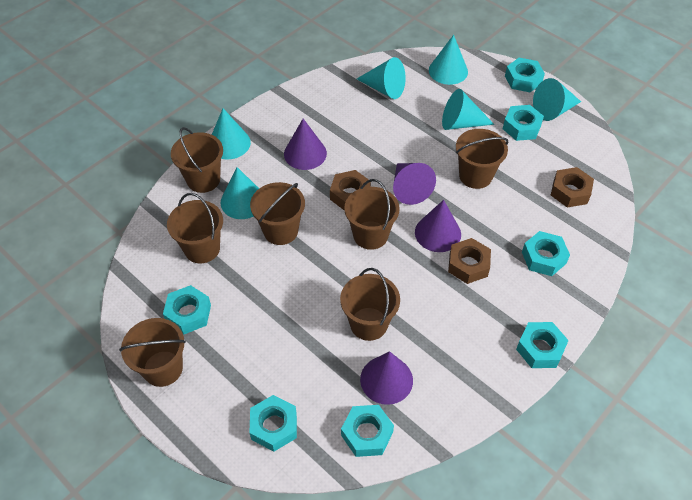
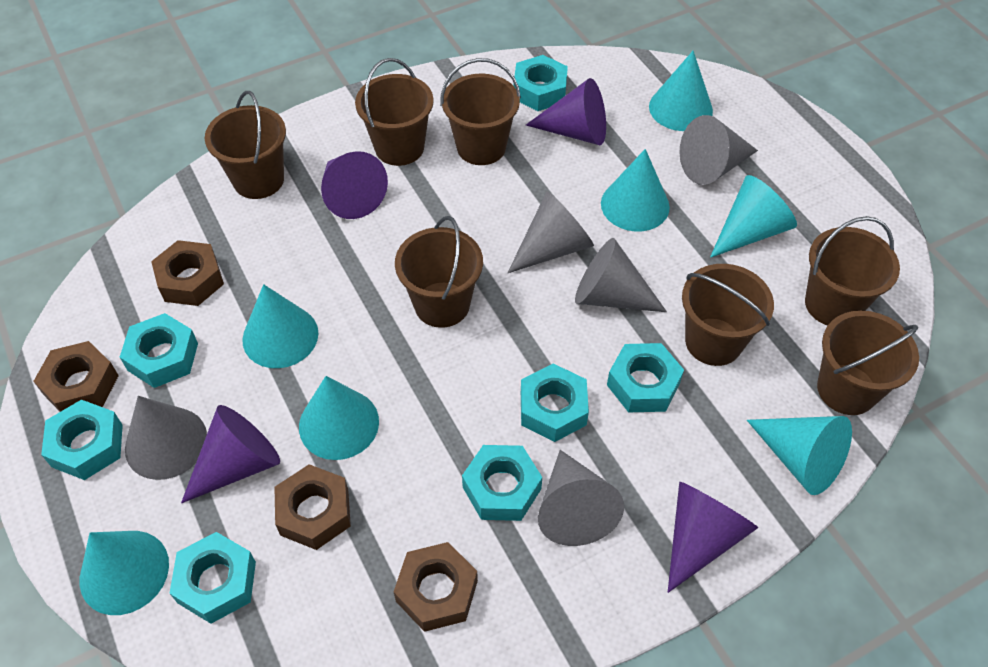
brown nut: 3 -> 4
grey cone: 0 -> 5
turquoise cone: 6 -> 7

